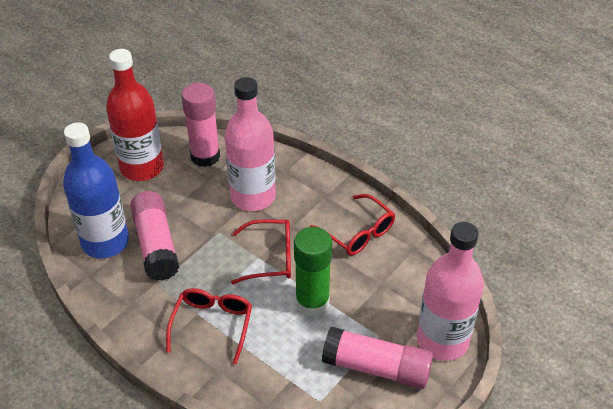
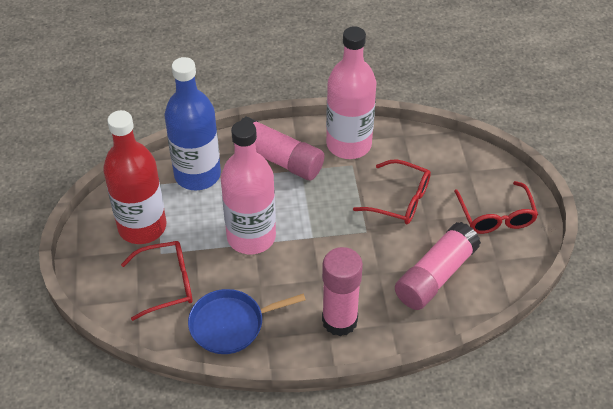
blue pan: 0 -> 1
green glue stick: 1 -> 0

